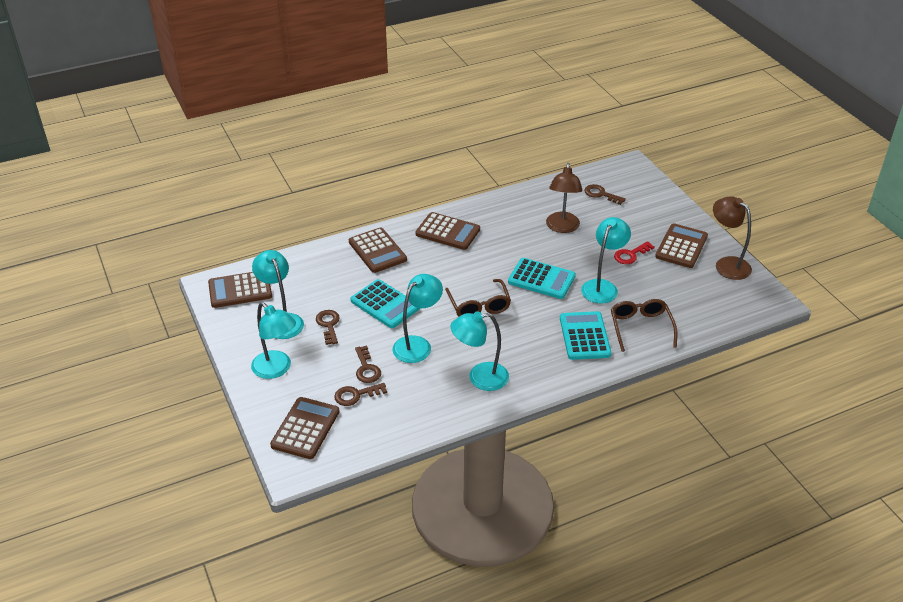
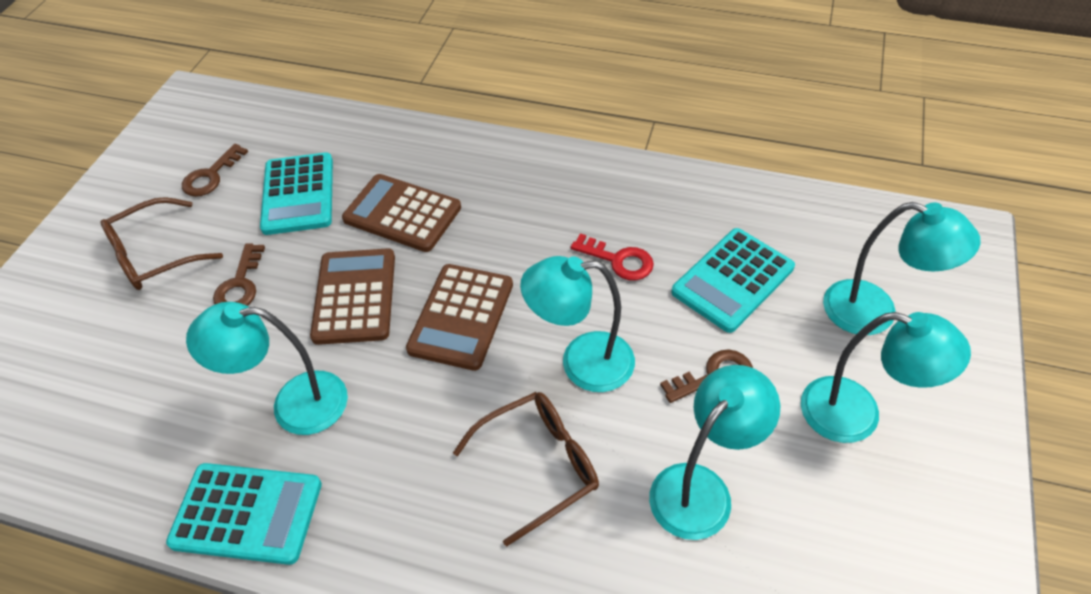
brown calculator: 5 -> 3
brown key: 4 -> 3
brown lamp: 2 -> 0

